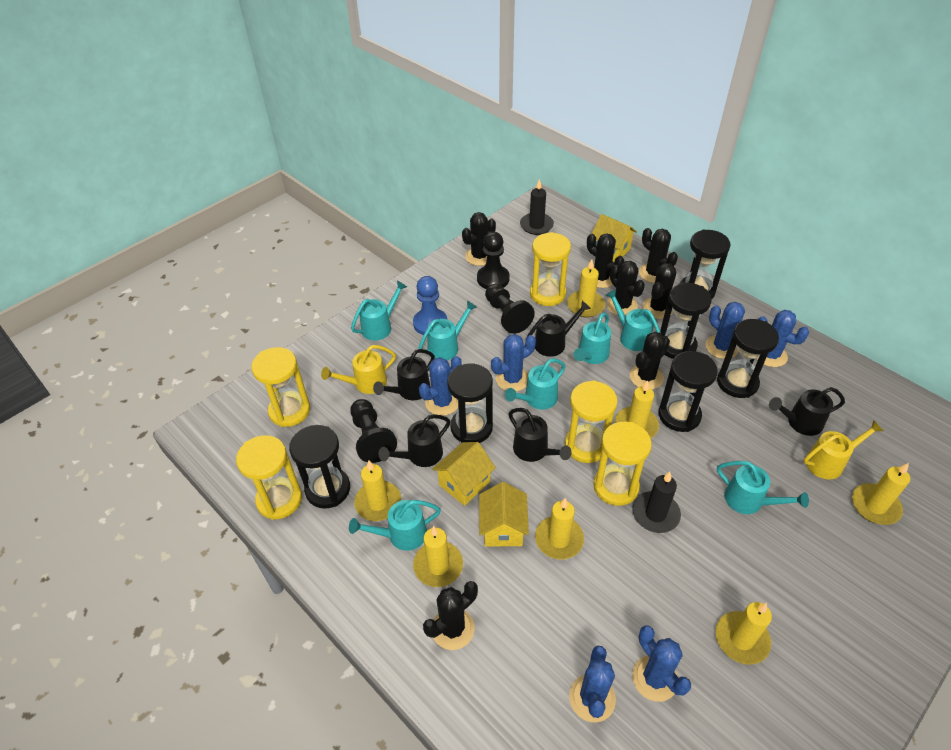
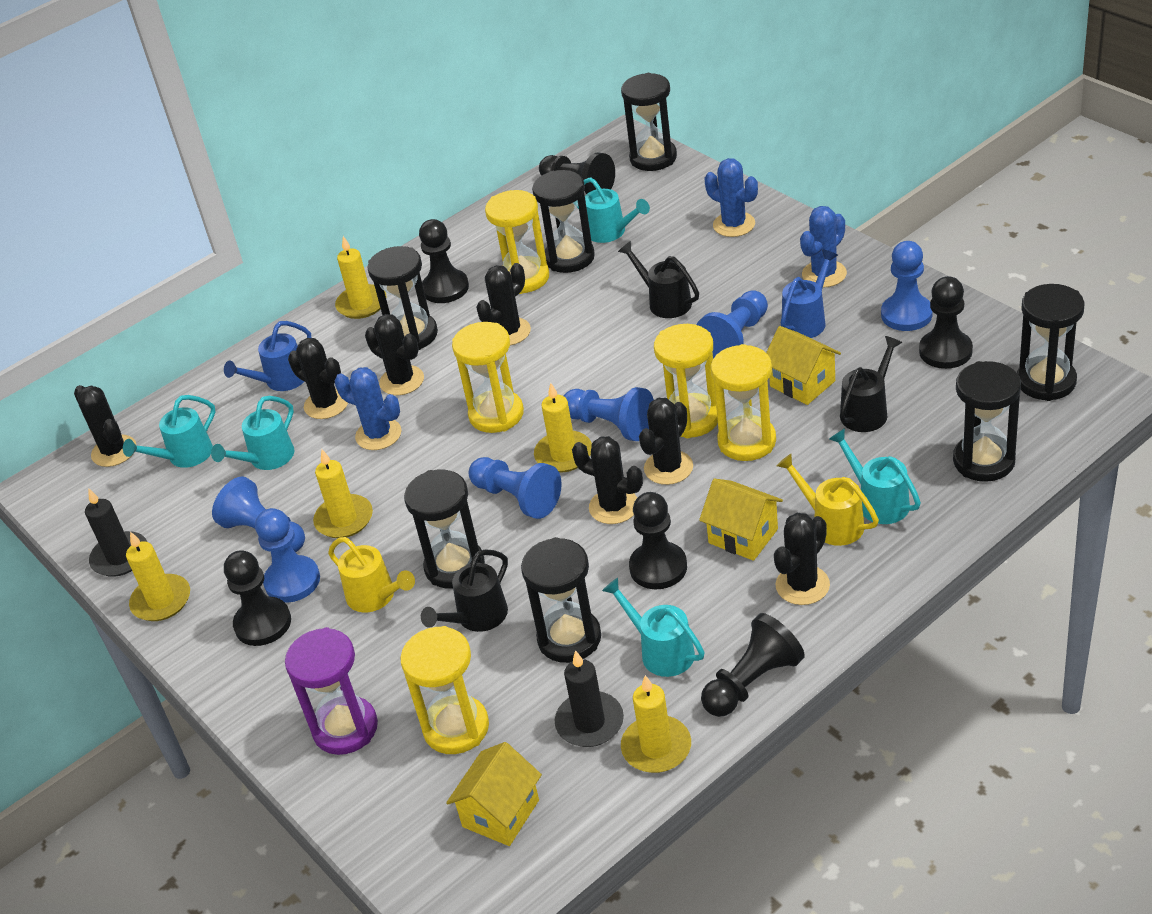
black hourglass: 6 -> 7
black pawn: 3 -> 6
black watering can: 5 -> 3
blue cactus: 6 -> 3
blue pawn: 1 -> 6
blue watering can: 0 -> 2
purple hourglass: 0 -> 1
turquoise watering can: 7 -> 5
yellow candle: 7 -> 5

